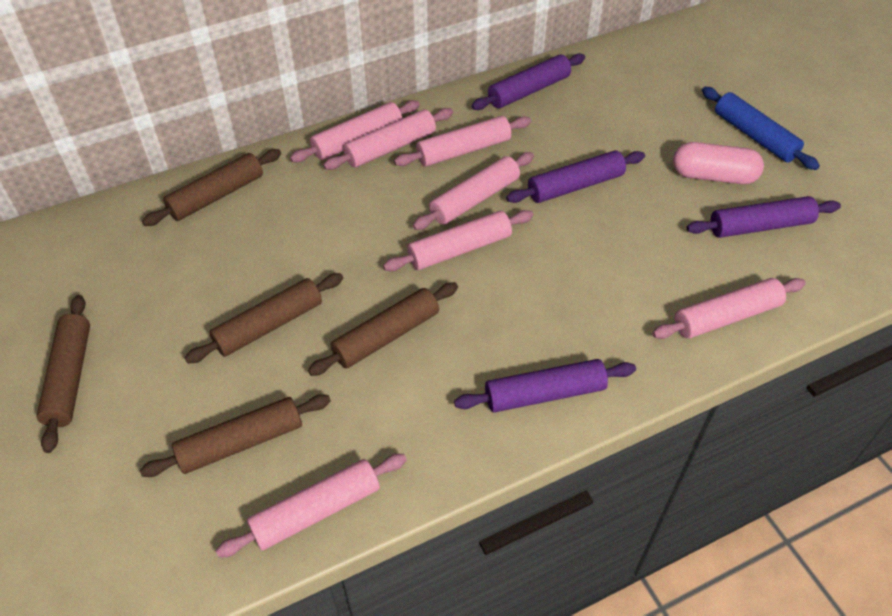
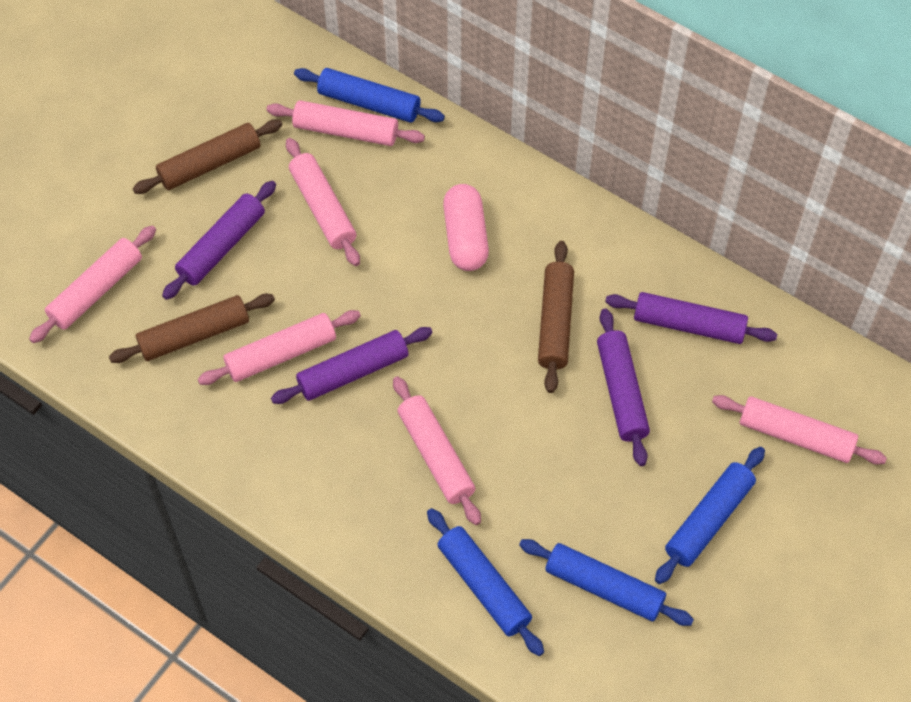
blue rolling pin: 1 -> 4
brown rolling pin: 5 -> 3
pink rolling pin: 7 -> 6

